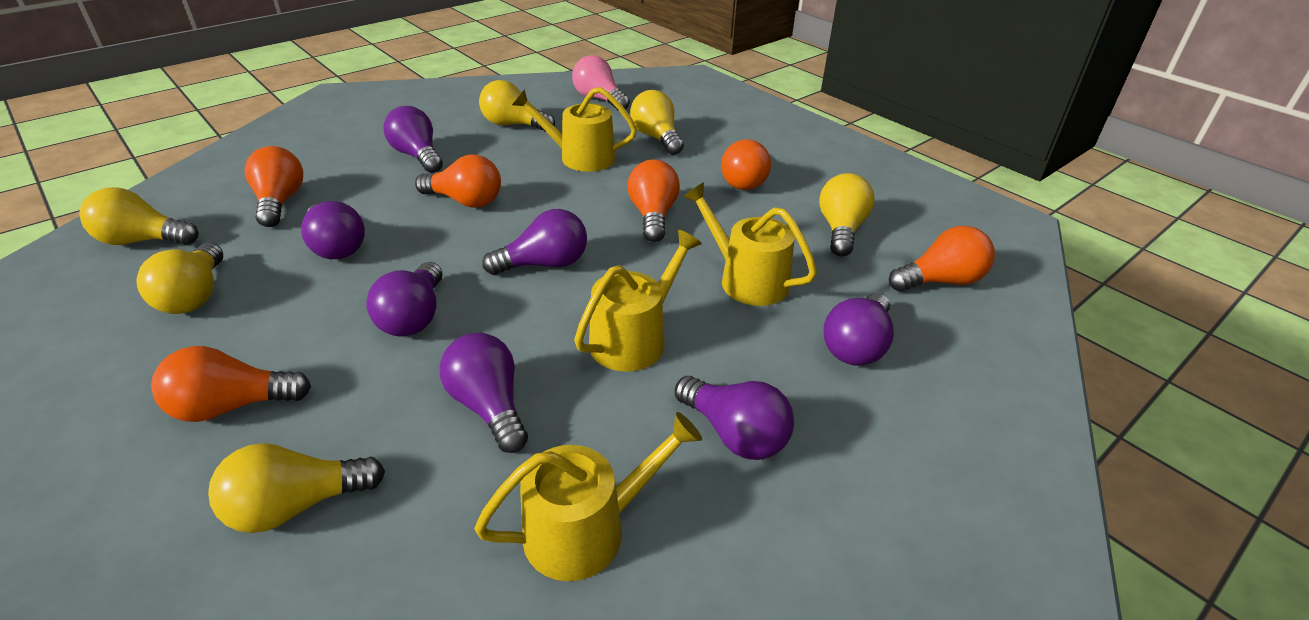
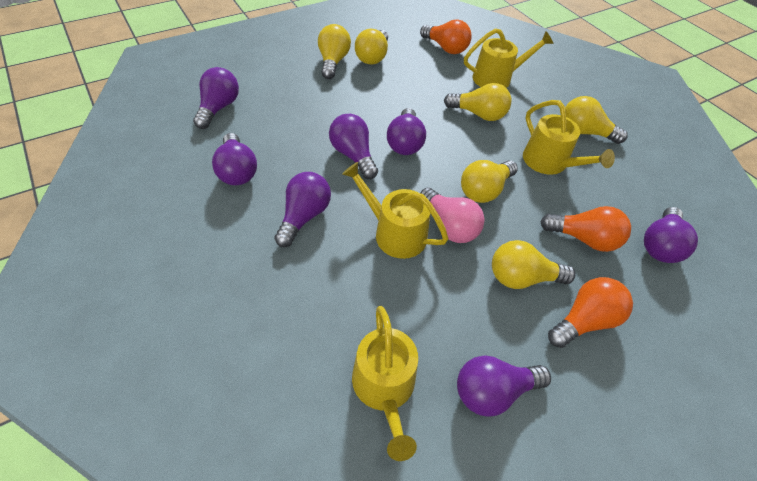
orange light bulb: 6 -> 3

